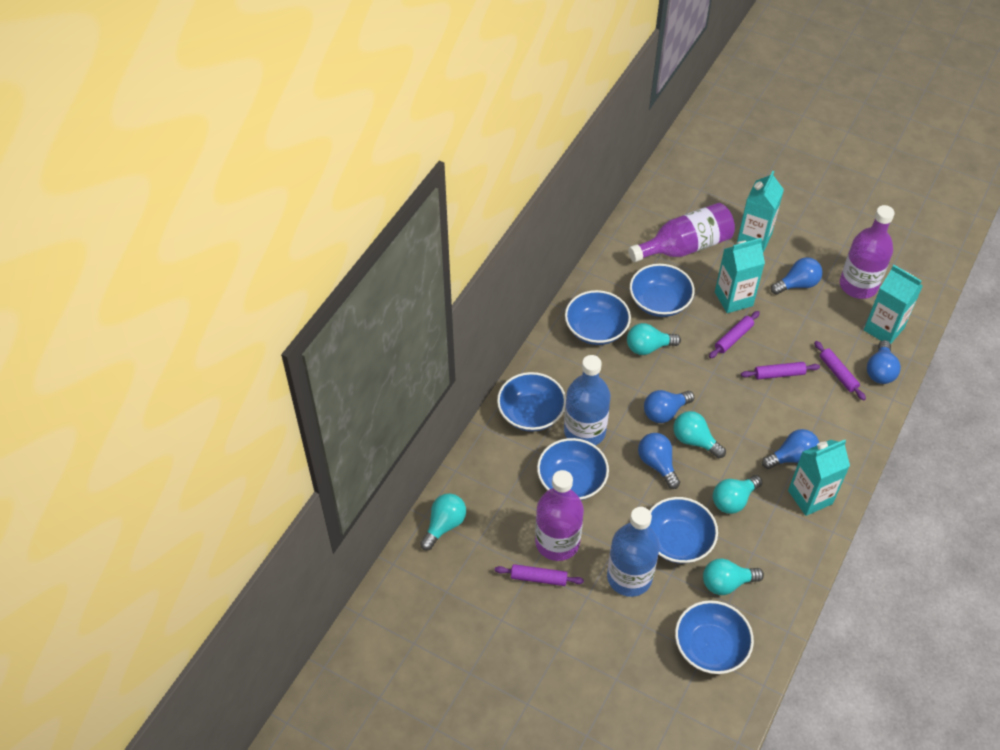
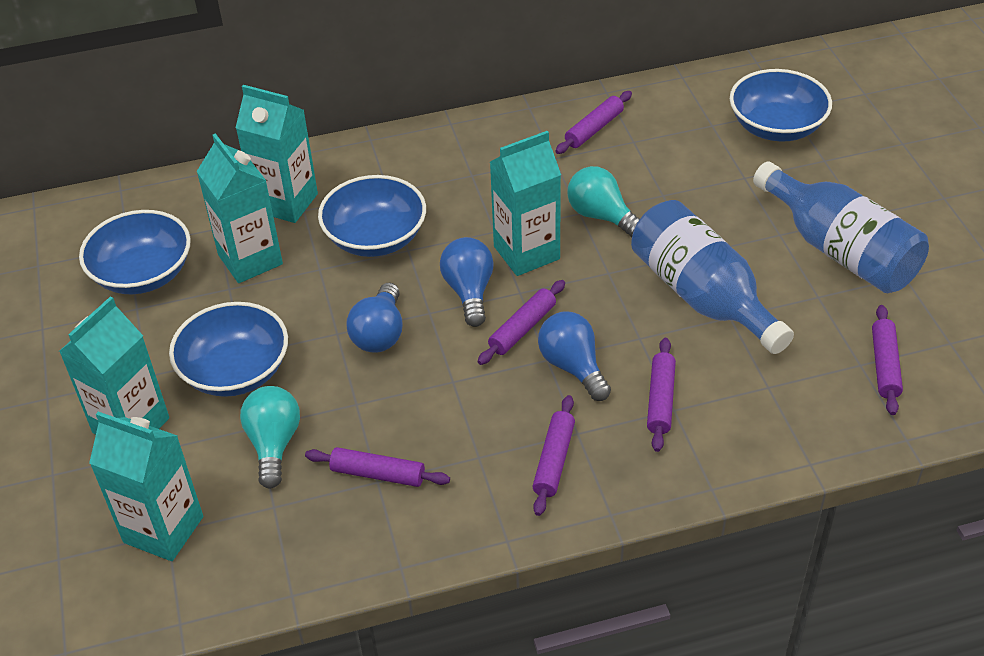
blue bowl: 6 -> 4
blue light bulb: 5 -> 3
purple bottle: 3 -> 0
purple rolling pin: 4 -> 6
turquoise carton: 4 -> 5
turquoise light bulb: 5 -> 2

